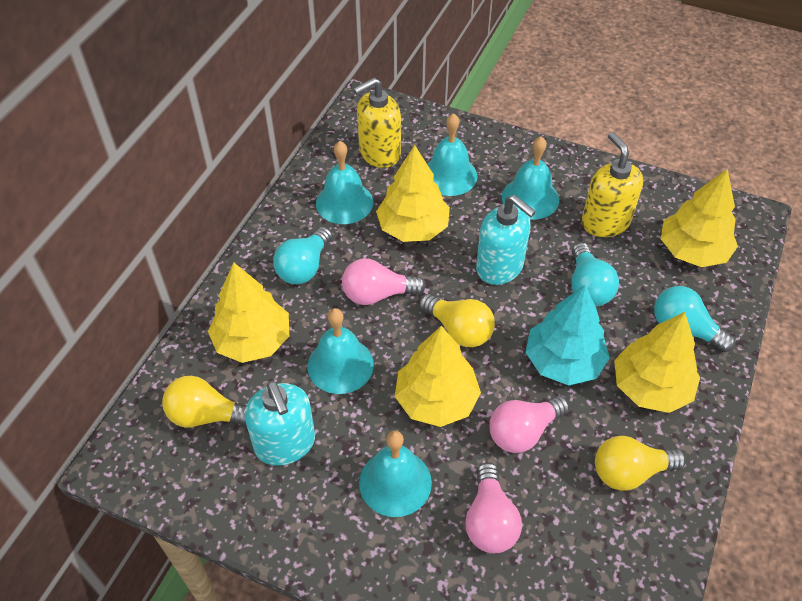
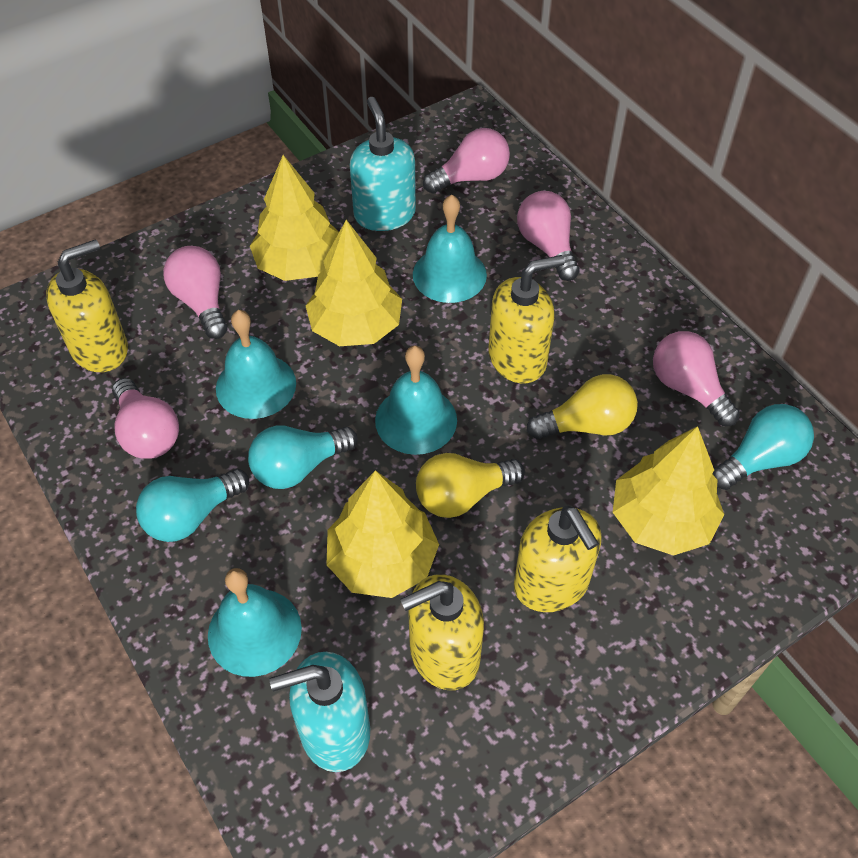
pink light bulb: 3 -> 5
turquoise bell: 5 -> 4
turquoise tree: 1 -> 0
yellow light bulb: 3 -> 2
yellow soap dispenser: 2 -> 4
yellow tree: 5 -> 4

